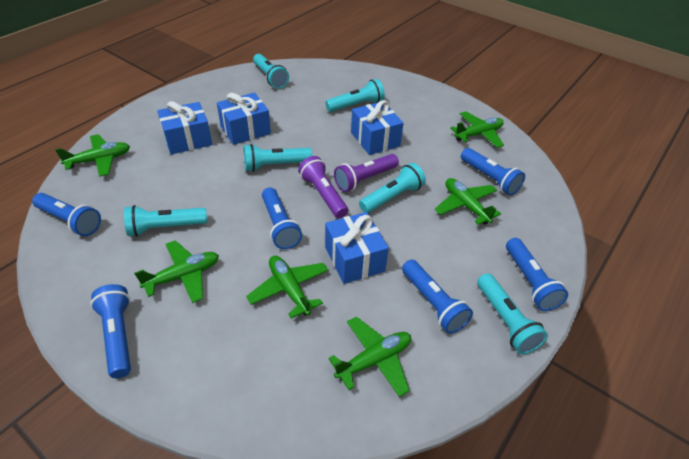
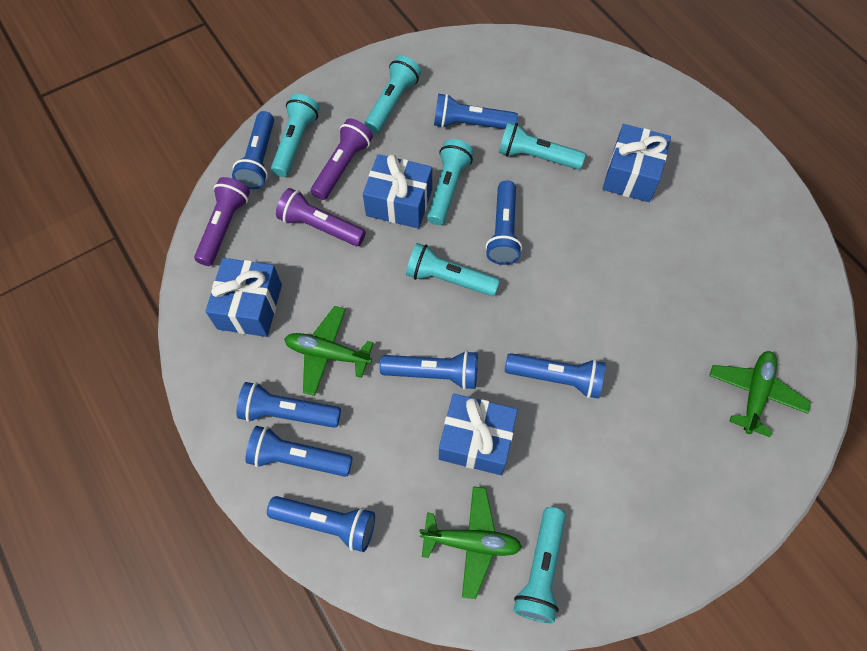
blue flashlight: 6 -> 8
green plane: 6 -> 3
purple flashlight: 2 -> 3

